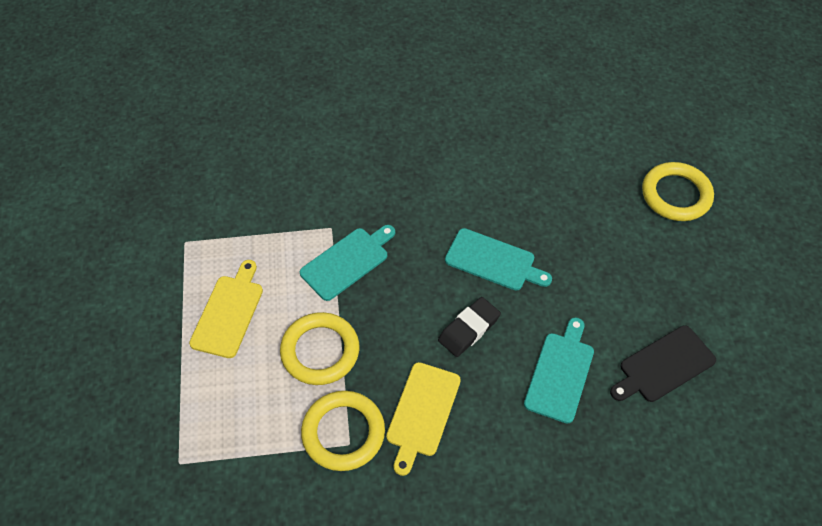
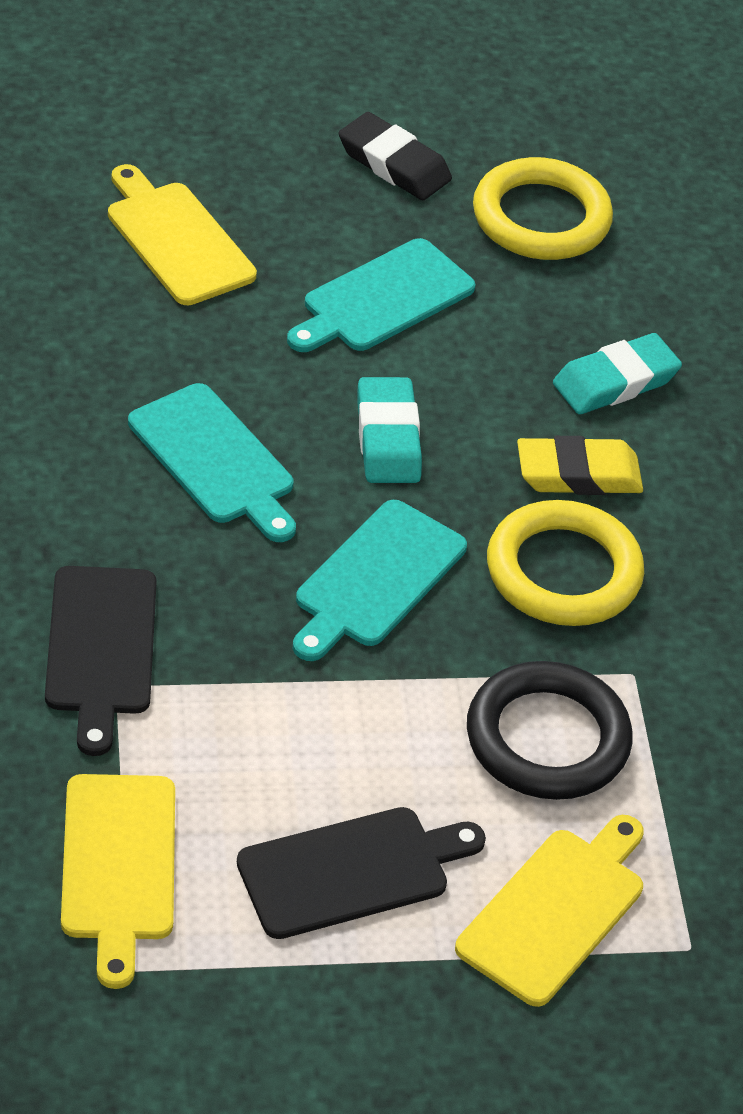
black cutting board: 1 -> 2
black ring: 0 -> 1
turquoise eraser: 0 -> 2
yellow cutting board: 2 -> 3
yellow eraser: 0 -> 1
yellow ring: 3 -> 2

